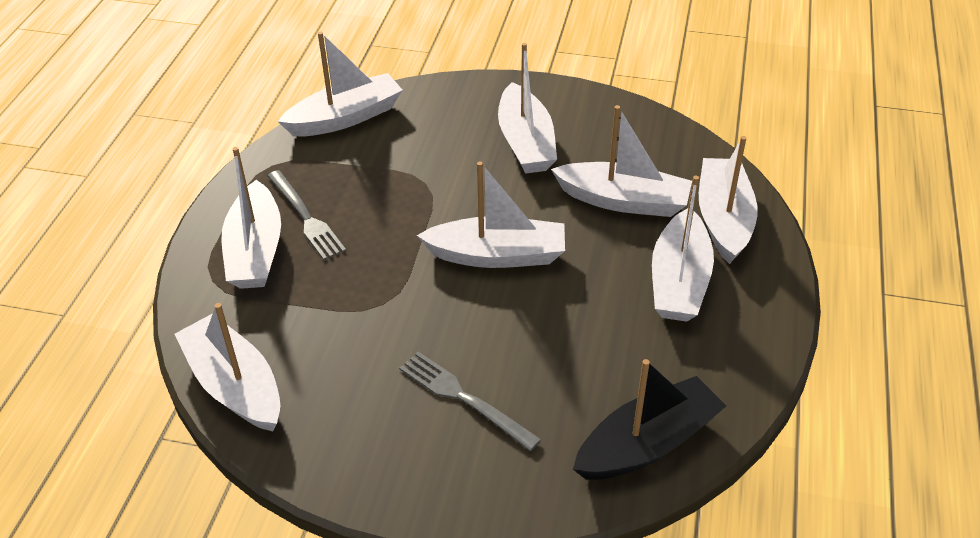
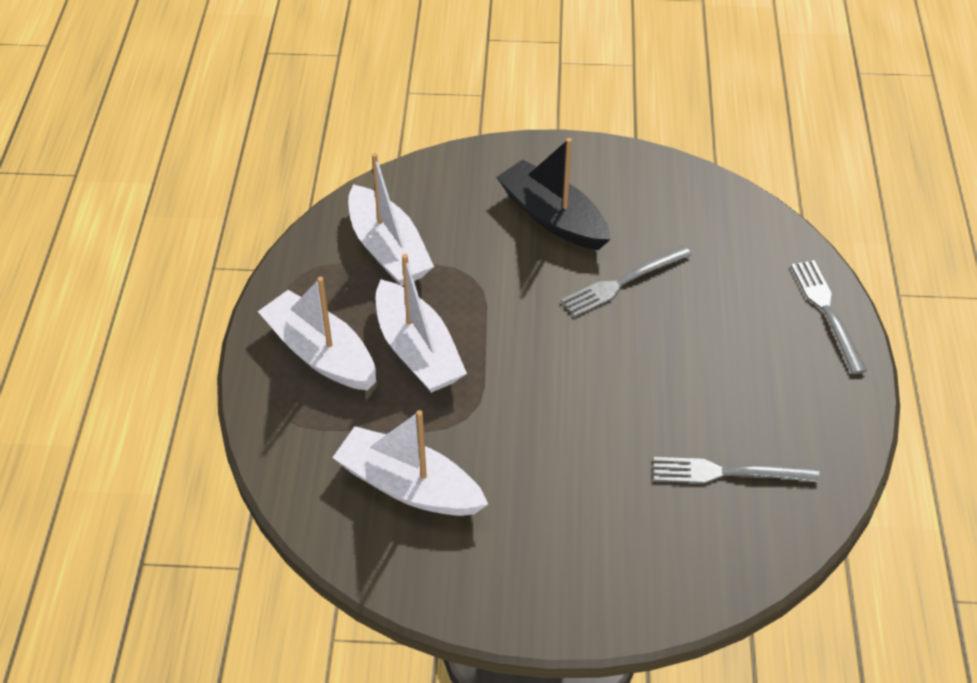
grey fork: 2 -> 3
white boat: 8 -> 4

